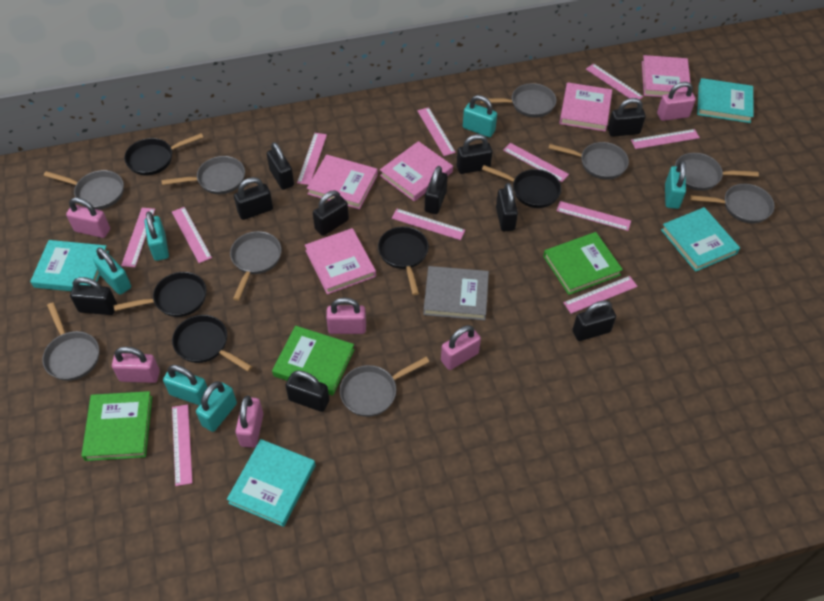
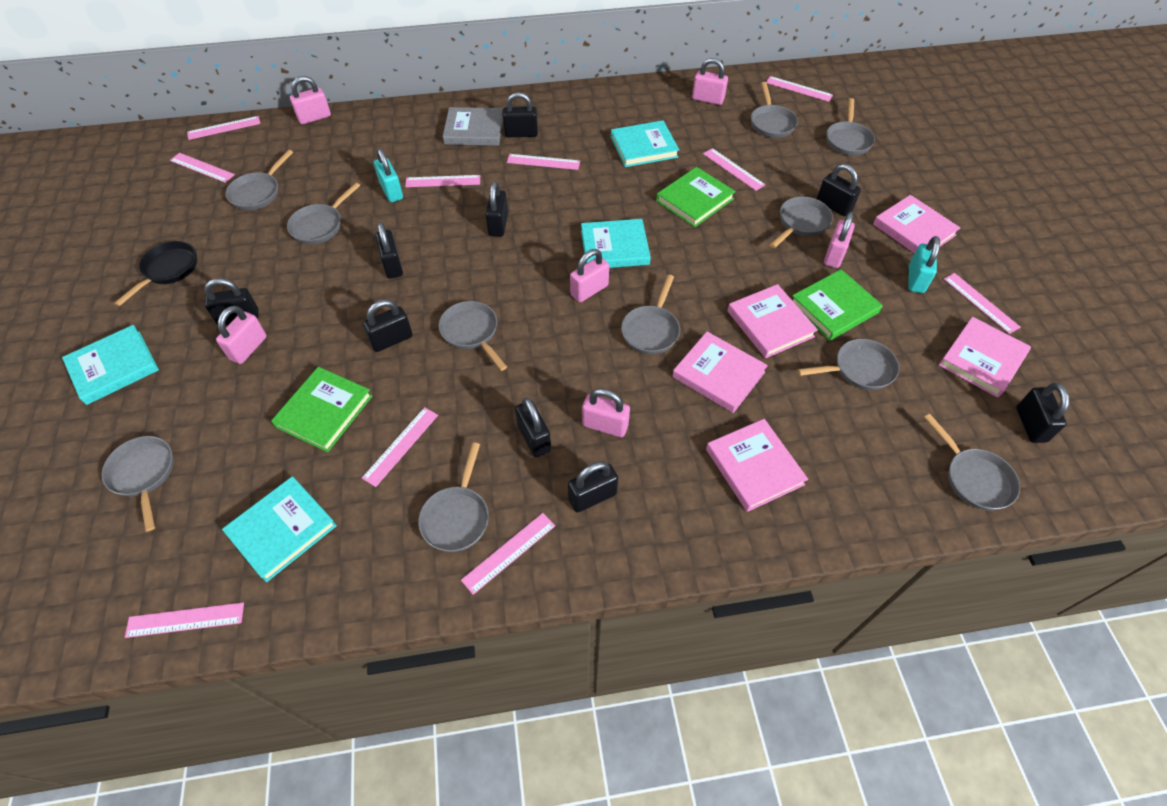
black padlock: 10 -> 9
black pan: 5 -> 1
grey pan: 9 -> 11
pink ruler: 11 -> 10
turquoise padlock: 6 -> 2

